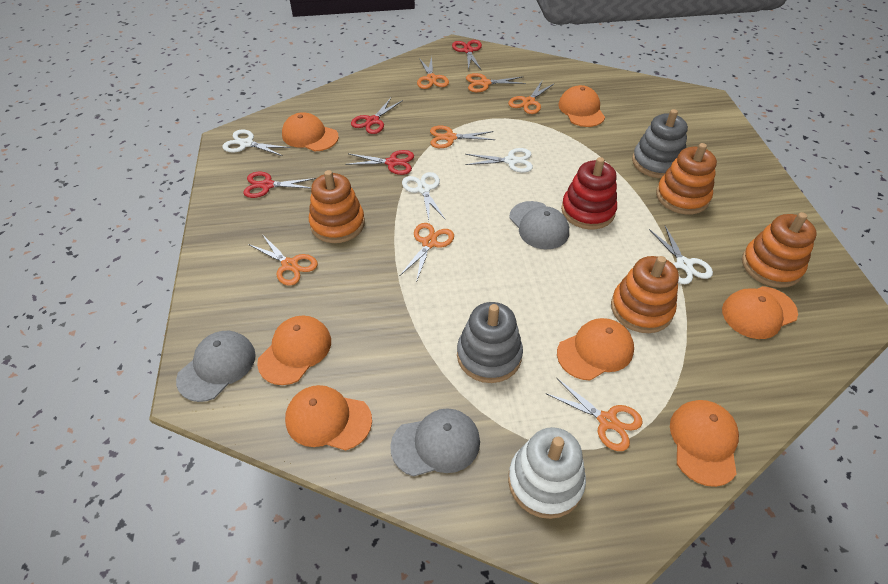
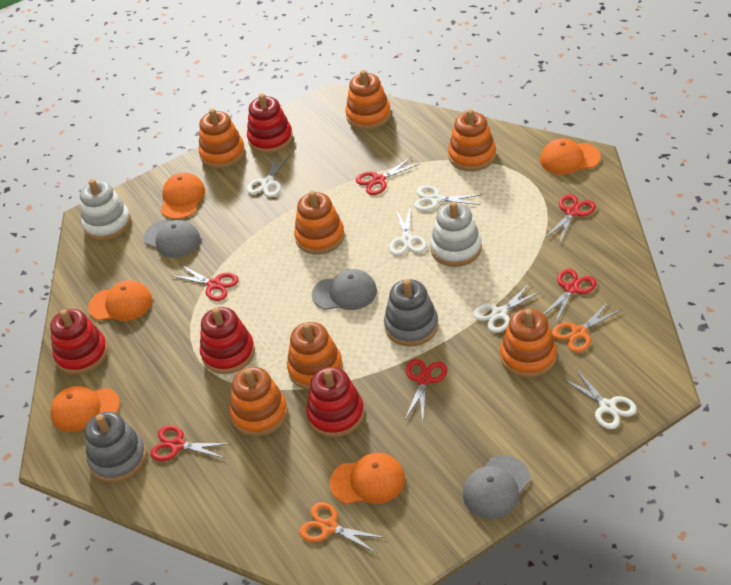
orange cap: 7 -> 5
orange scissors: 7 -> 2
orange stacking toy: 4 -> 7
red scissors: 4 -> 6
red stacking toy: 1 -> 4
white scissors: 4 -> 5
white stacking toy: 1 -> 2

